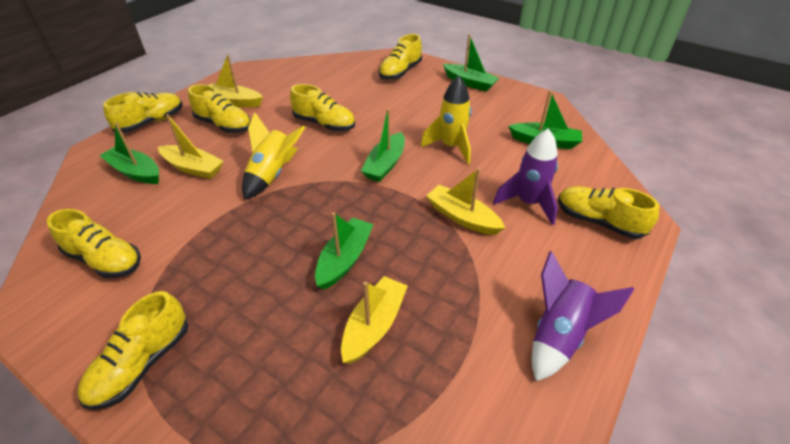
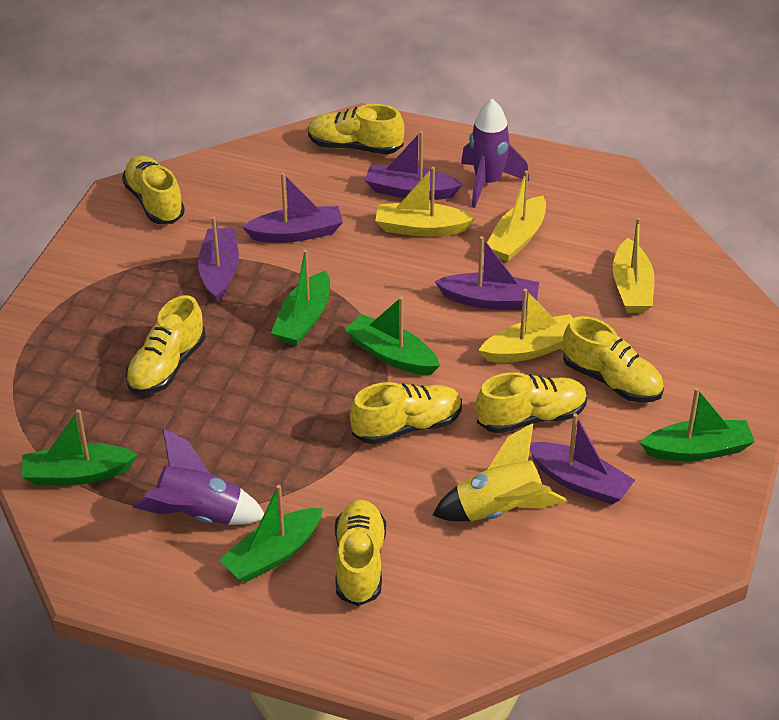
purple boat: 0 -> 5
yellow rocket: 2 -> 1

